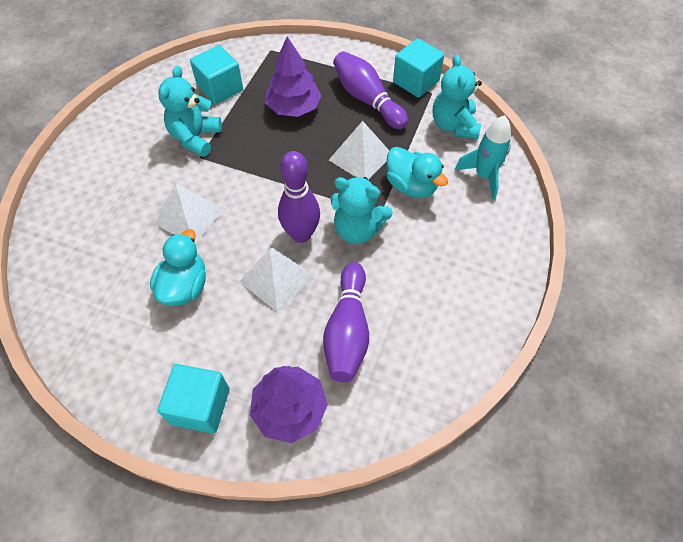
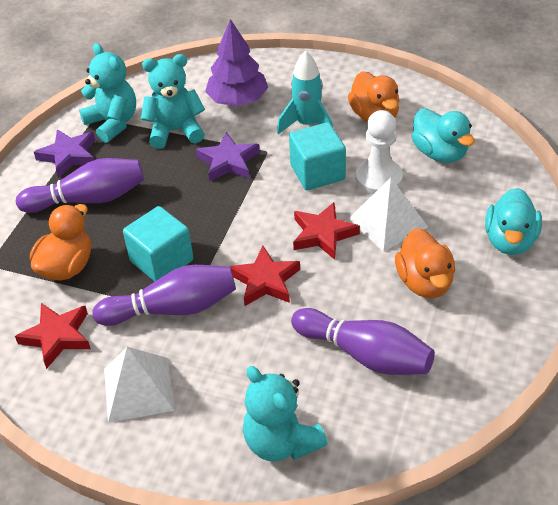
orange duck: 0 -> 3
purple star: 0 -> 2
purple tree: 2 -> 1
red star: 0 -> 3
turquoise cube: 3 -> 2
white pawn: 0 -> 1
white pyramid: 3 -> 2

